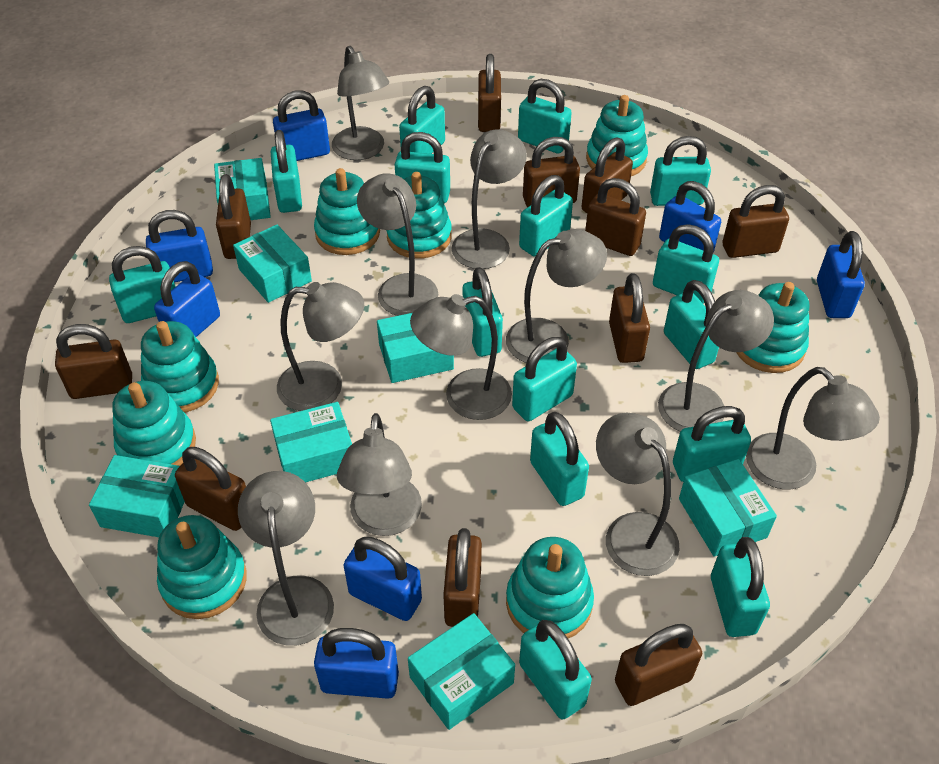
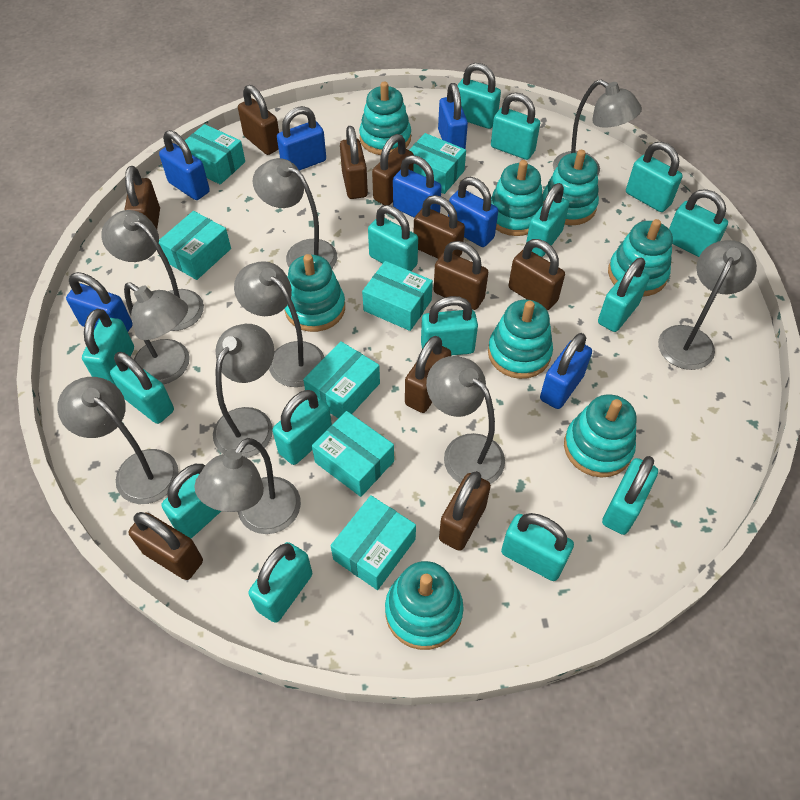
brown padlock: 11 -> 10
grey lamp: 11 -> 10

